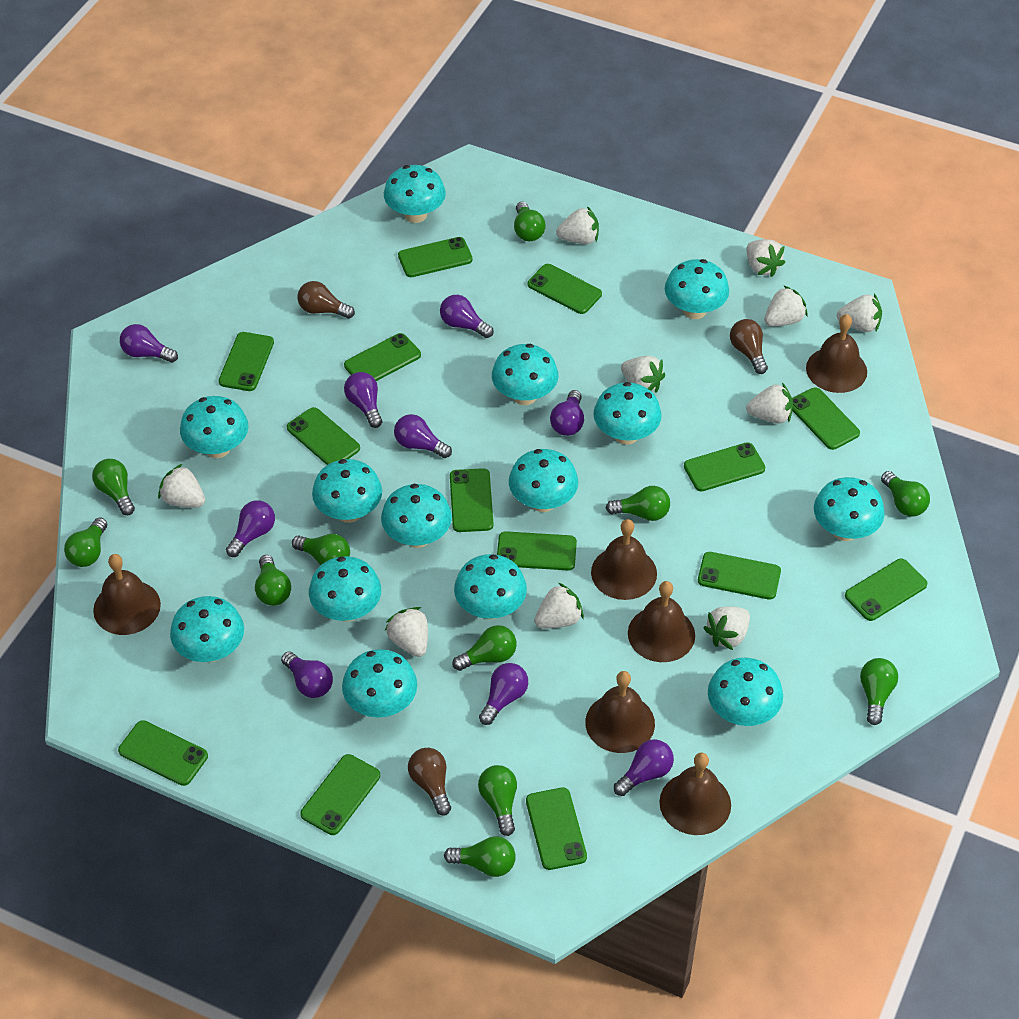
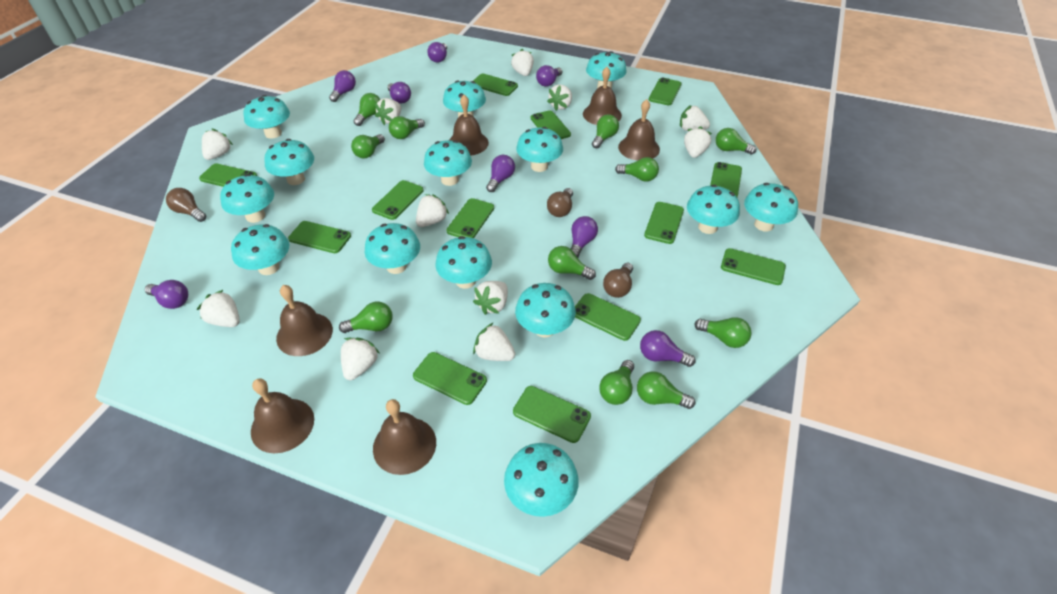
green phone: 14 -> 13
purple light bulb: 9 -> 8
white strawberry: 10 -> 11

